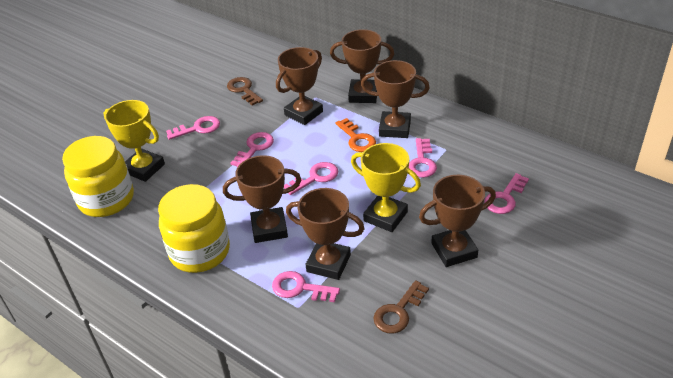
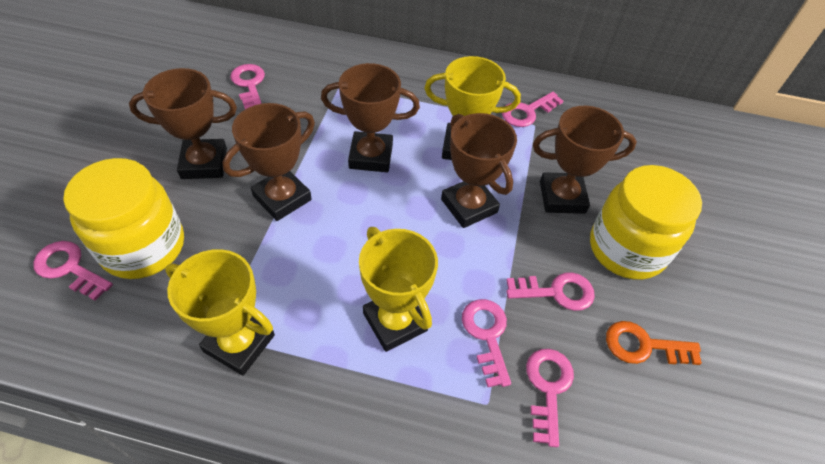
brown key: 2 -> 0
brown trophy: 6 -> 5
yellow trophy: 2 -> 3

